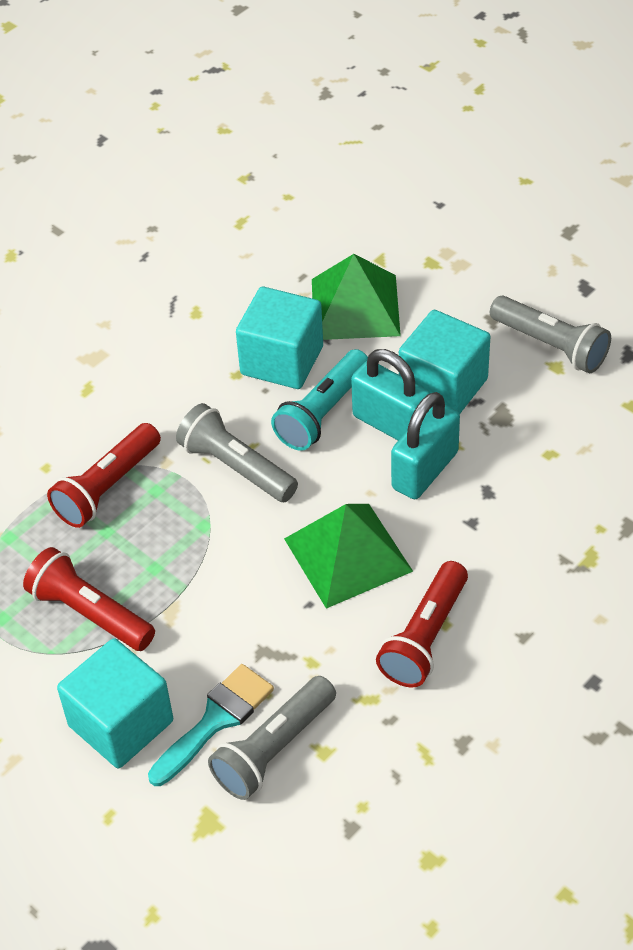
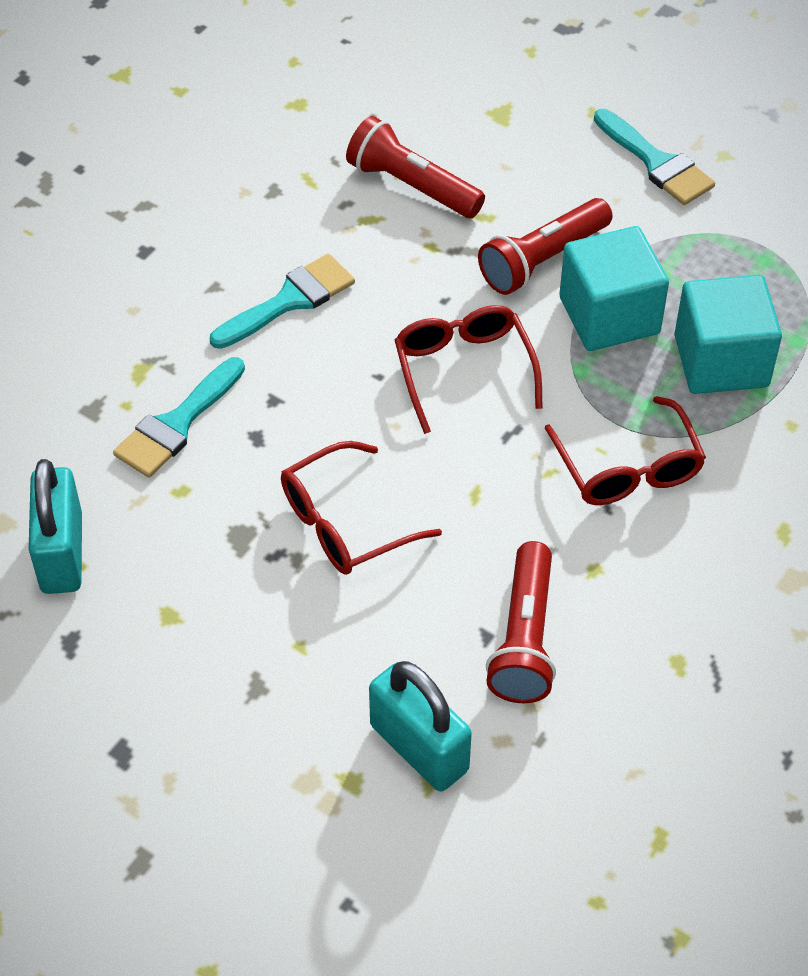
green pyramid: 2 -> 0
grey flashlight: 3 -> 0
red glasses: 0 -> 3
turquoise brush: 1 -> 3
turquoise cube: 3 -> 2
turquoise flashlight: 1 -> 0

